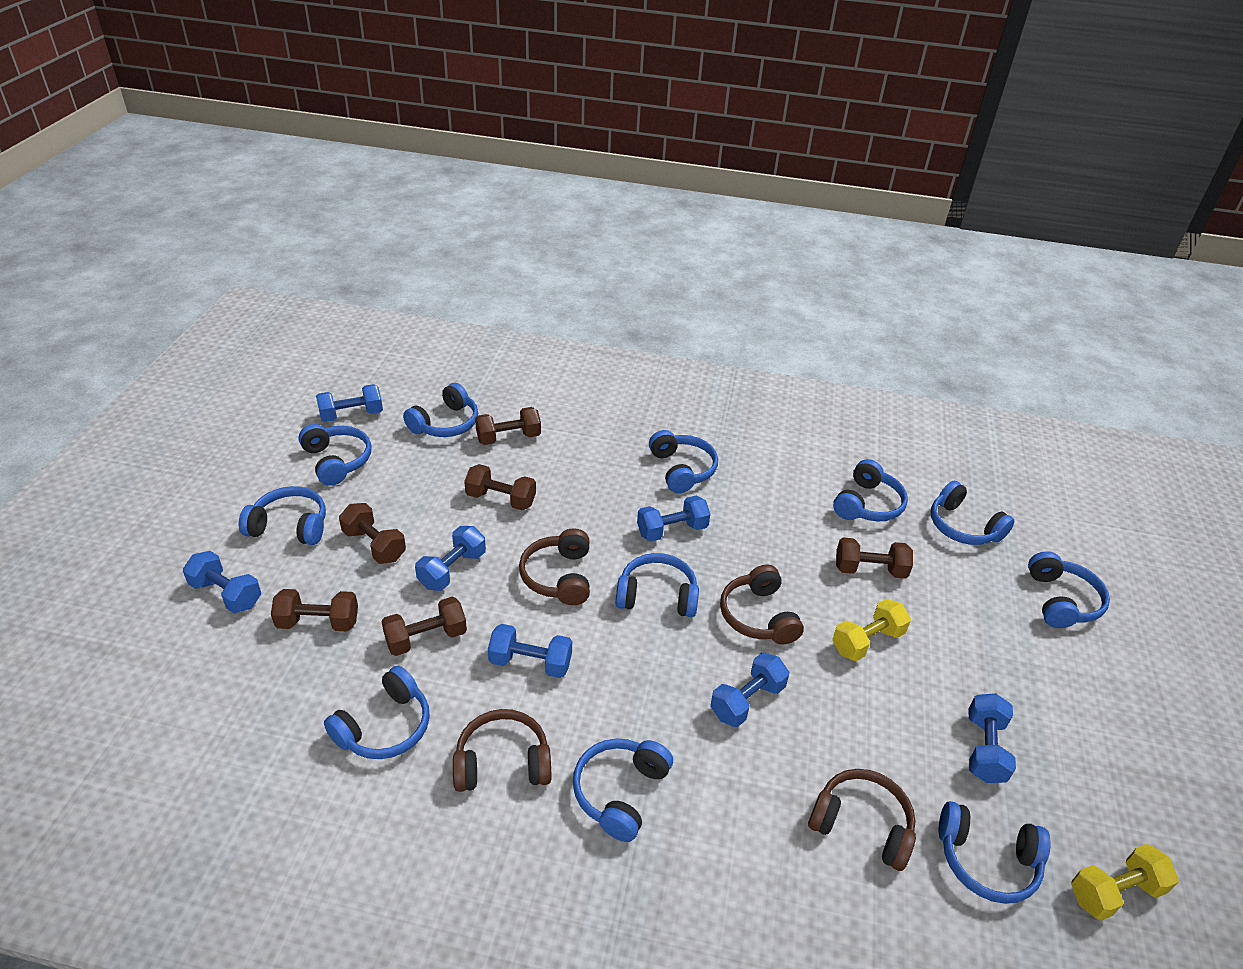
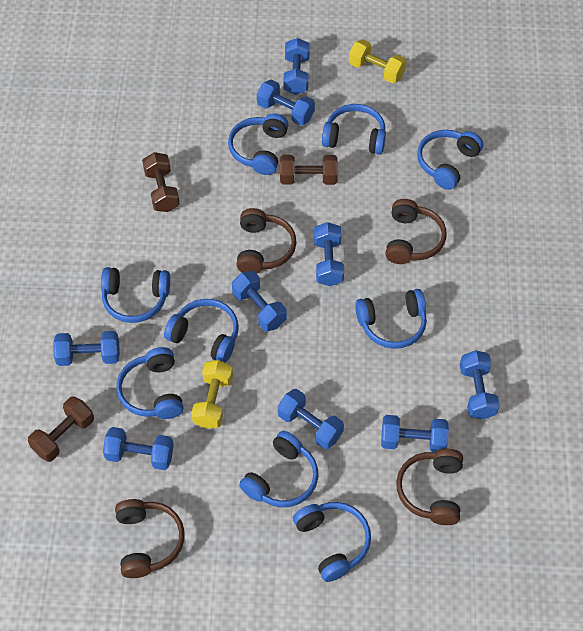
blue dumbbell: 7 -> 9
blue headphones: 11 -> 9
brown dumbbell: 6 -> 3

